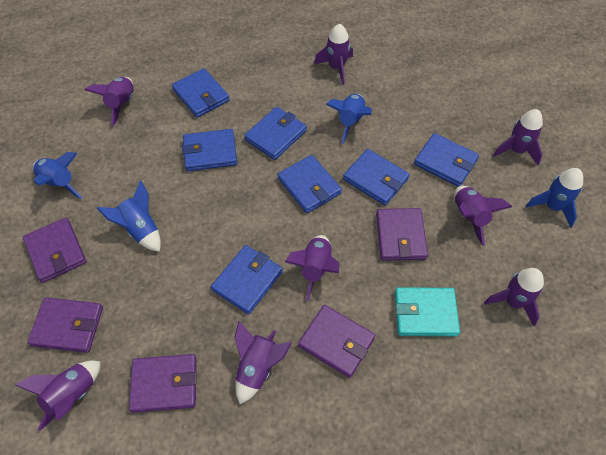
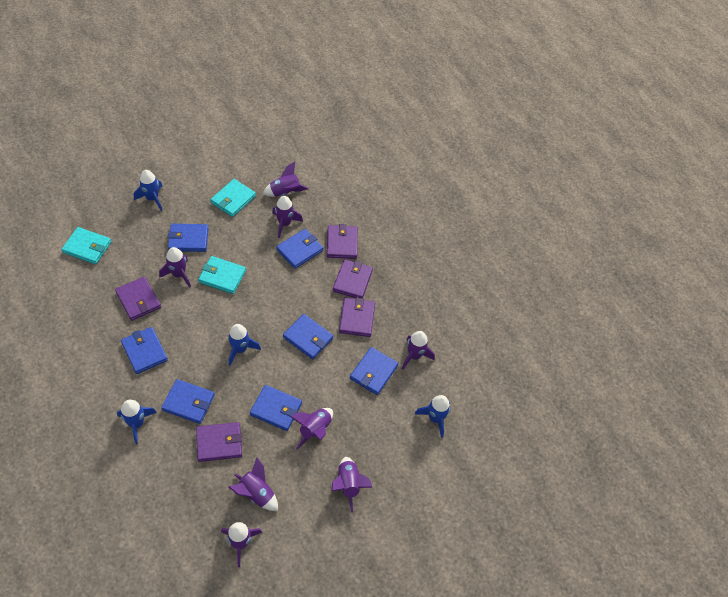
turquoise wallet: 1 -> 3

